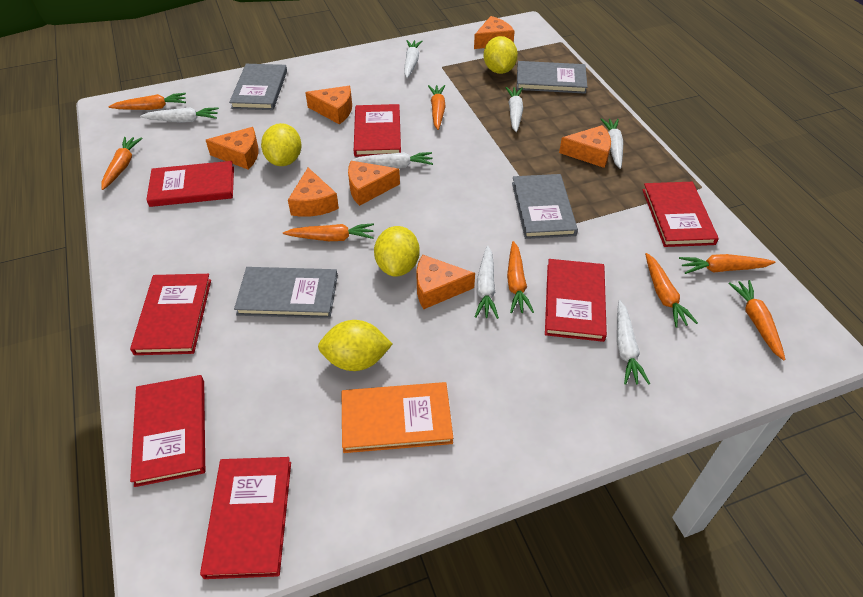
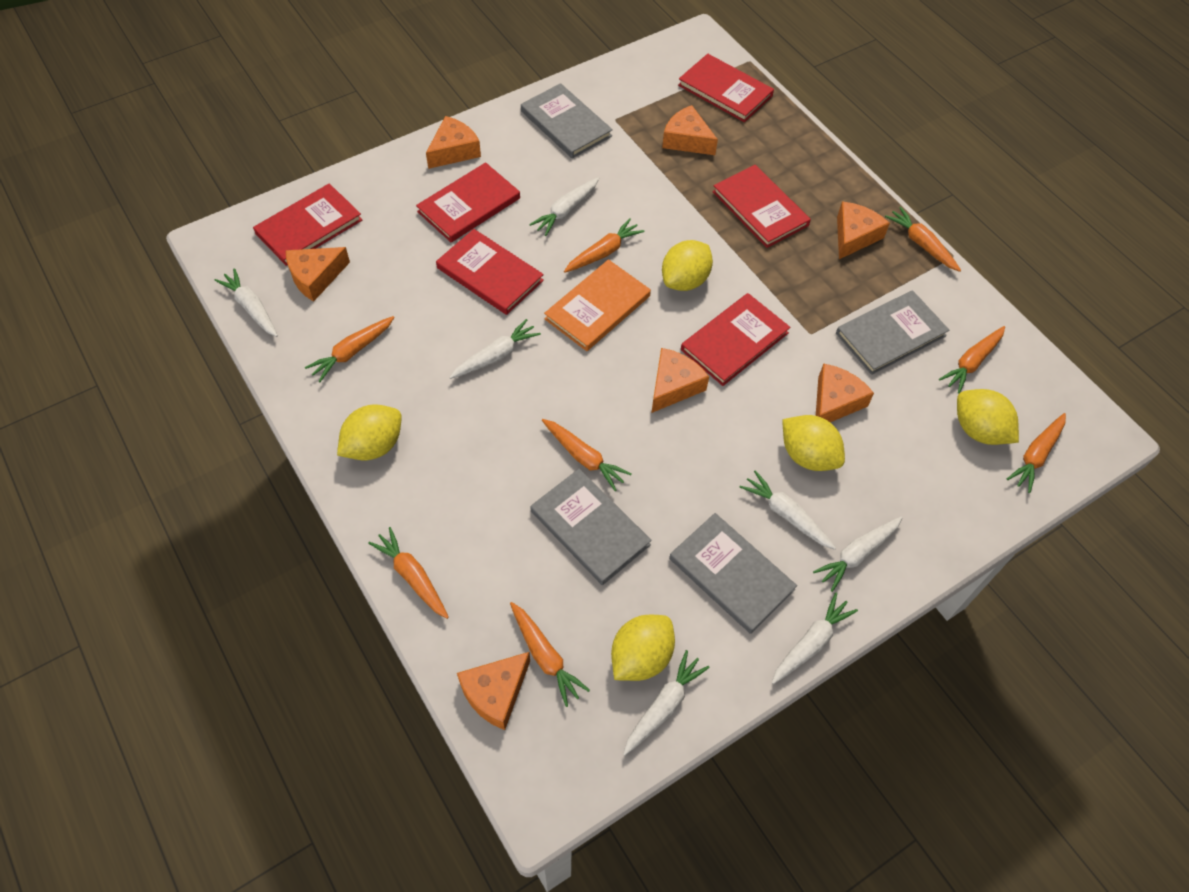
red book: 7 -> 6
yellow lemon: 4 -> 5

